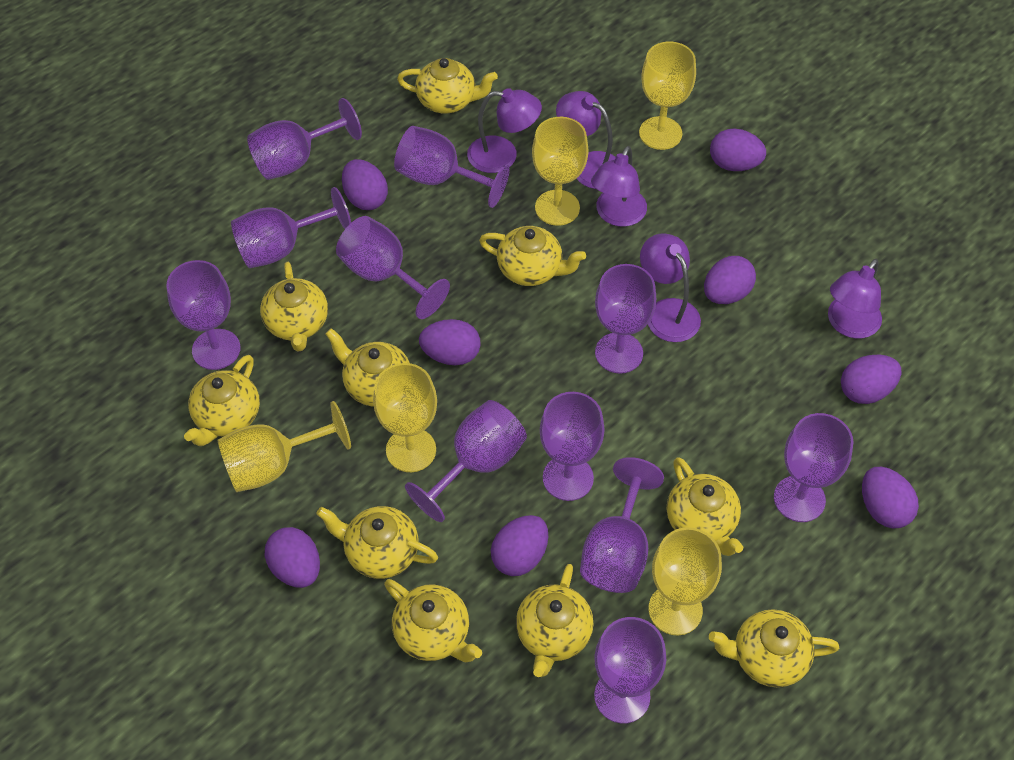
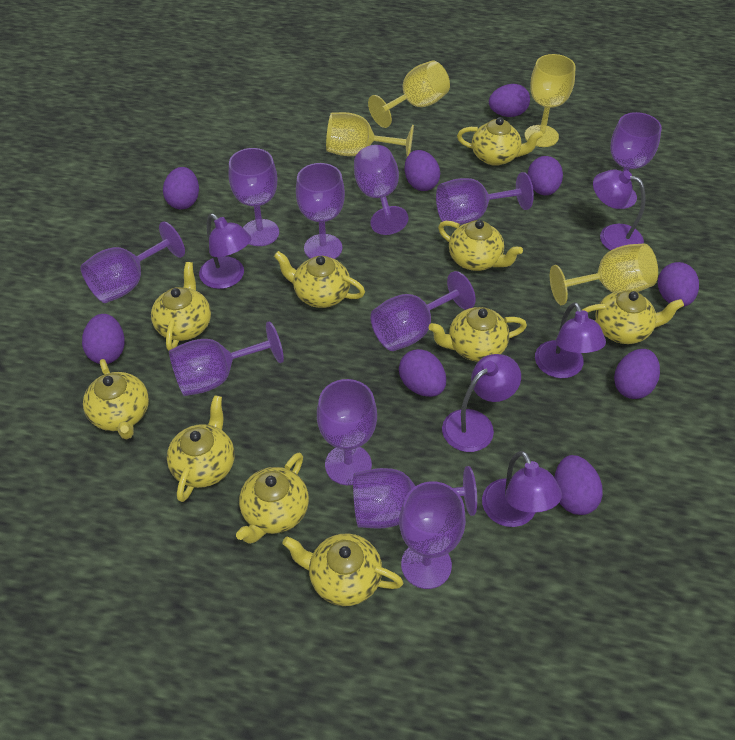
purple egg: 8 -> 9
yellow goblet: 5 -> 4

